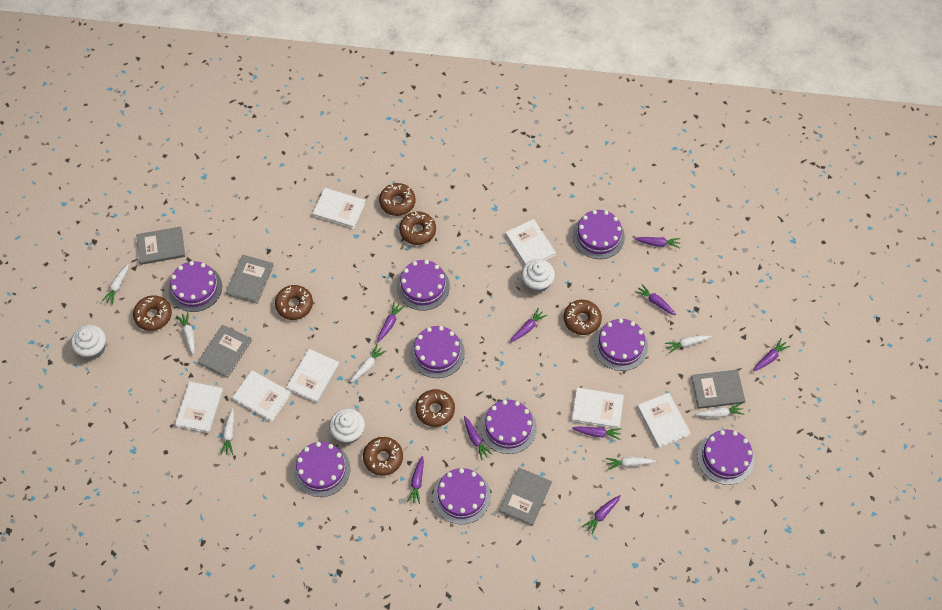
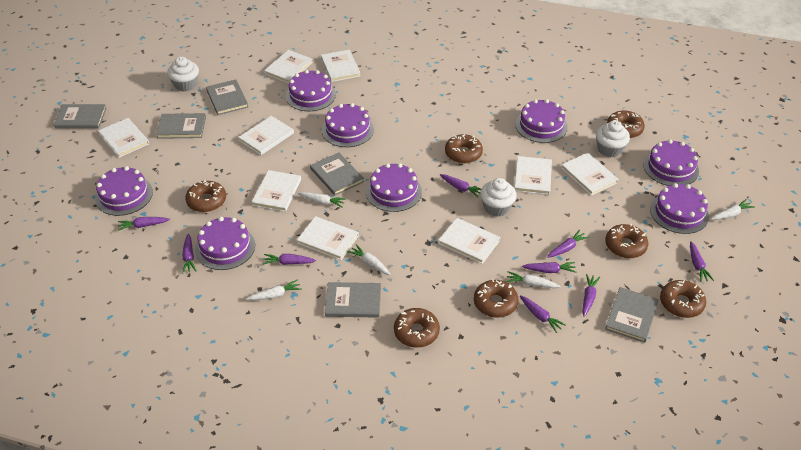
grey book: 5 -> 6
purple cake: 9 -> 8
white book: 7 -> 9
white carrot: 7 -> 5

